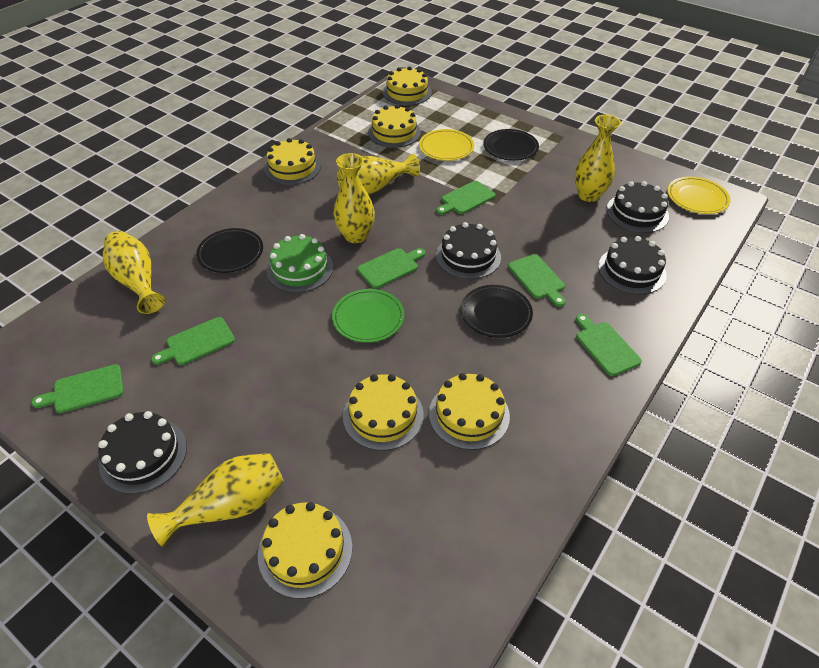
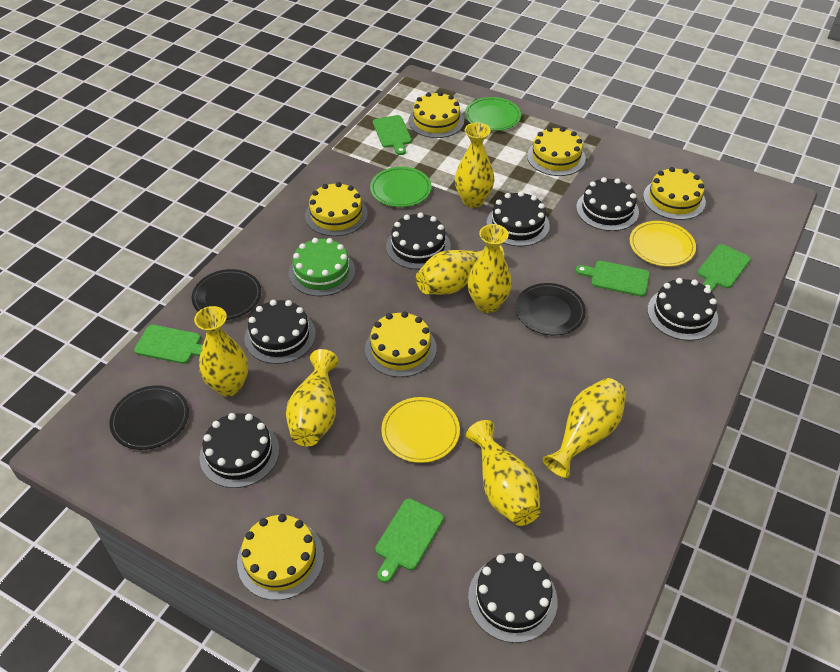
black cake: 4 -> 7
green cutting board: 6 -> 5
green plate: 1 -> 2
yellow vase: 5 -> 7

